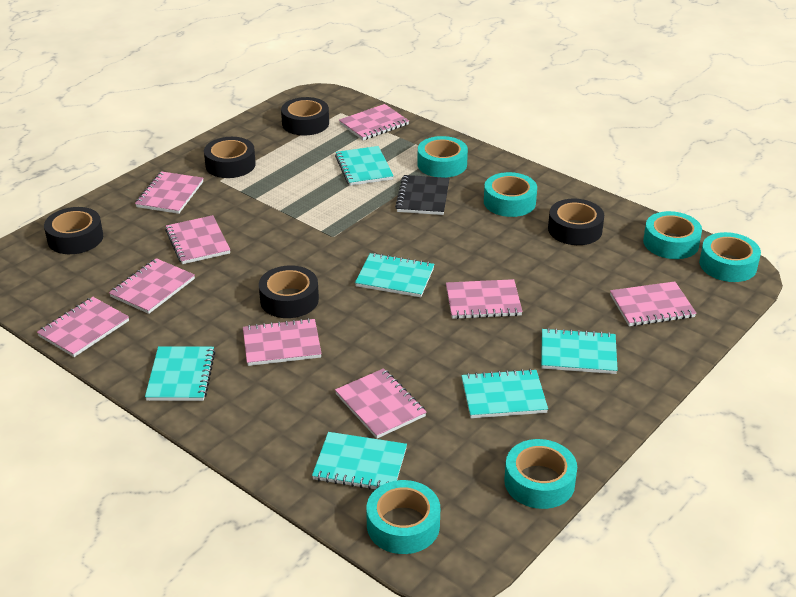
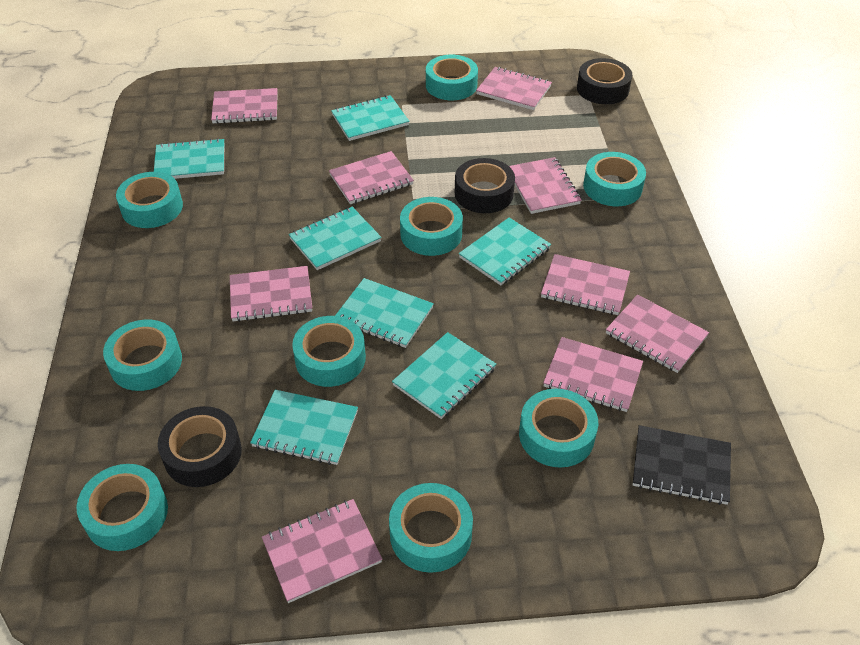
black tape: 5 -> 3
turquoise notebook: 6 -> 7
turquoise tape: 6 -> 9

